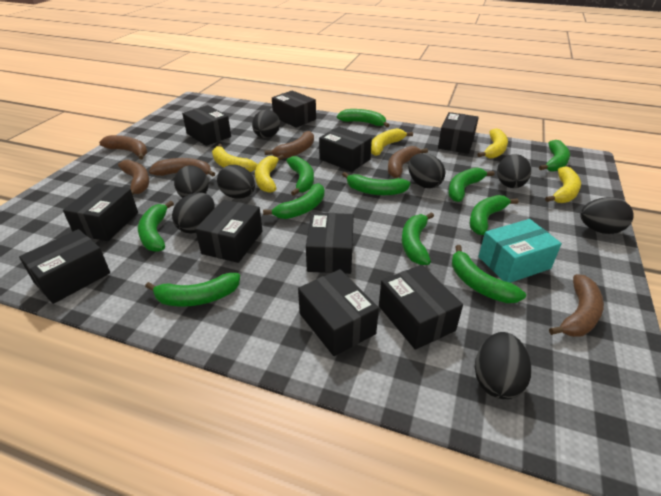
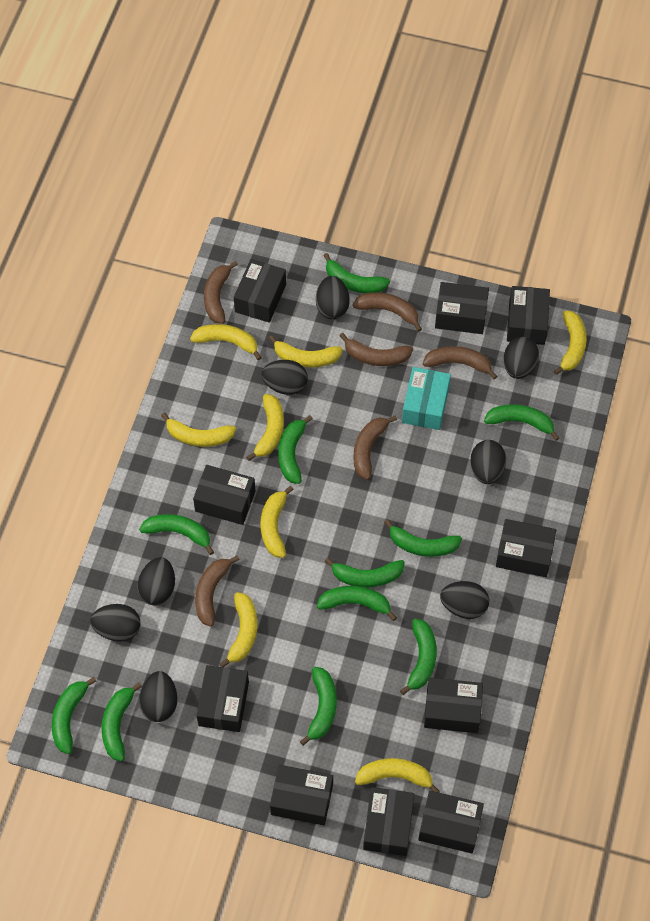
yellow banana: 5 -> 8

